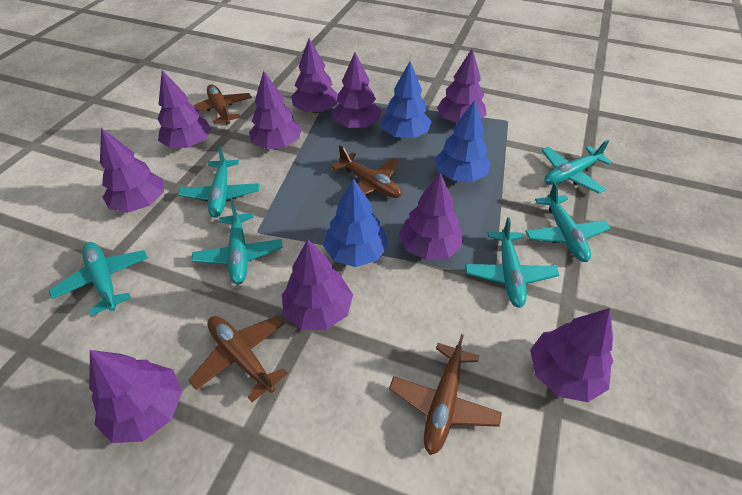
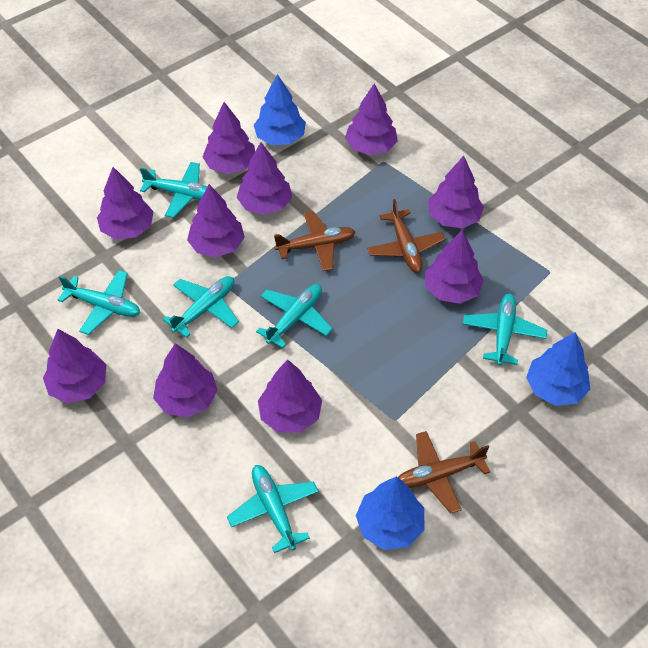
brown plane: 4 -> 3

